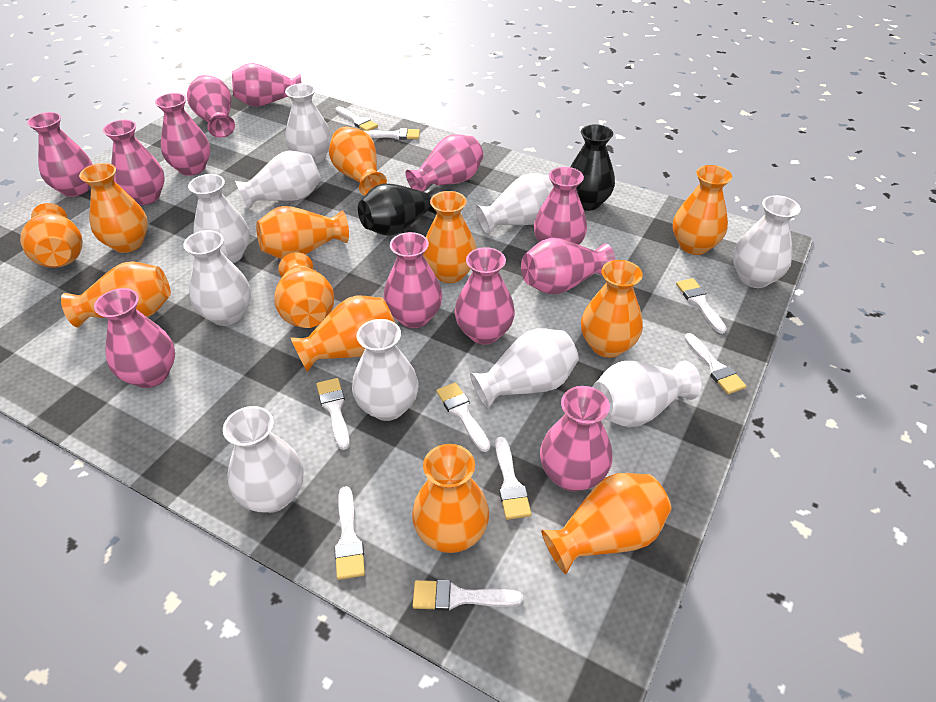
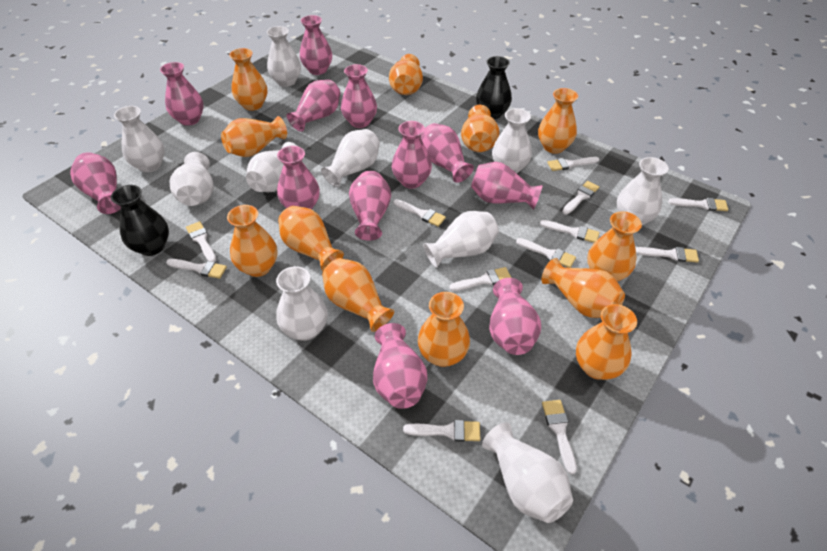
white brush: 9 -> 12

